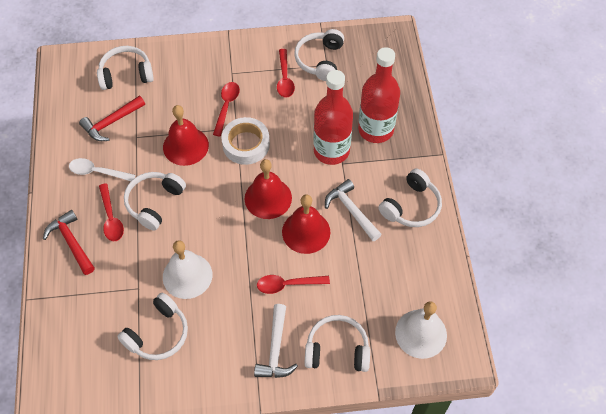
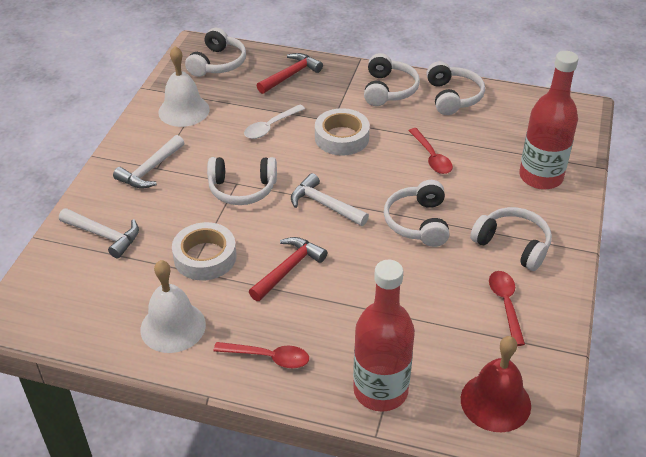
red bell: 3 -> 1
red spoon: 4 -> 3
white hammer: 2 -> 3
white tape: 1 -> 2

